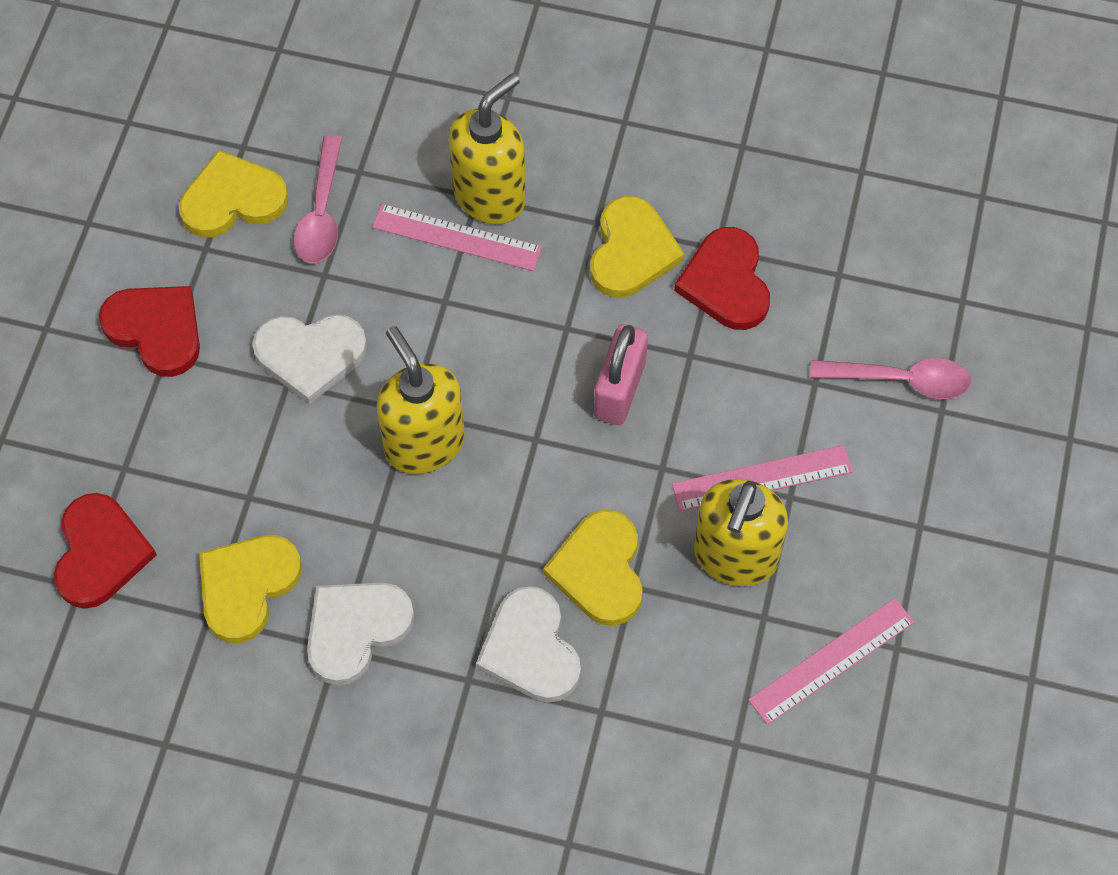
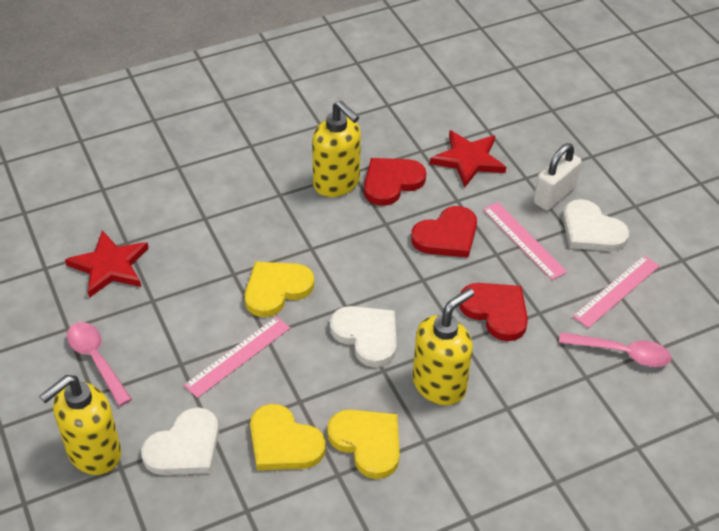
pink padlock: 1 -> 0
red star: 0 -> 2
white padlock: 0 -> 1
yellow heart: 4 -> 3

